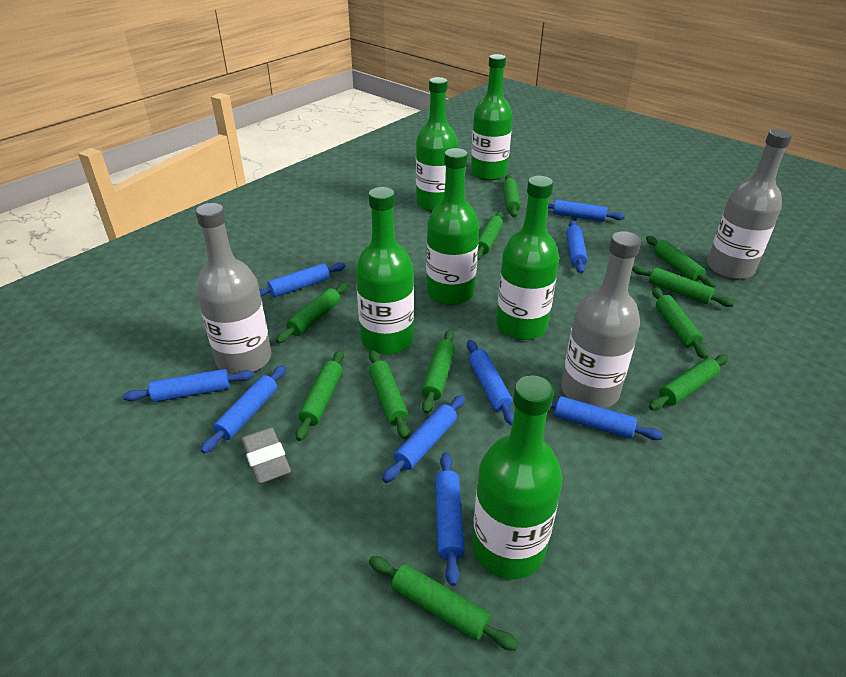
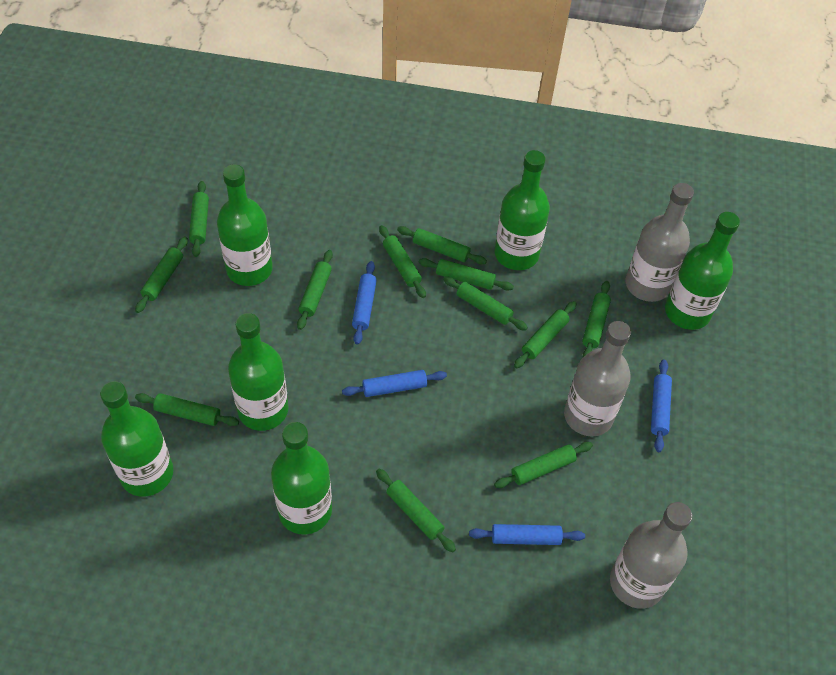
blue rolling pin: 9 -> 4
green rolling pin: 11 -> 12
grey eraser: 1 -> 0

